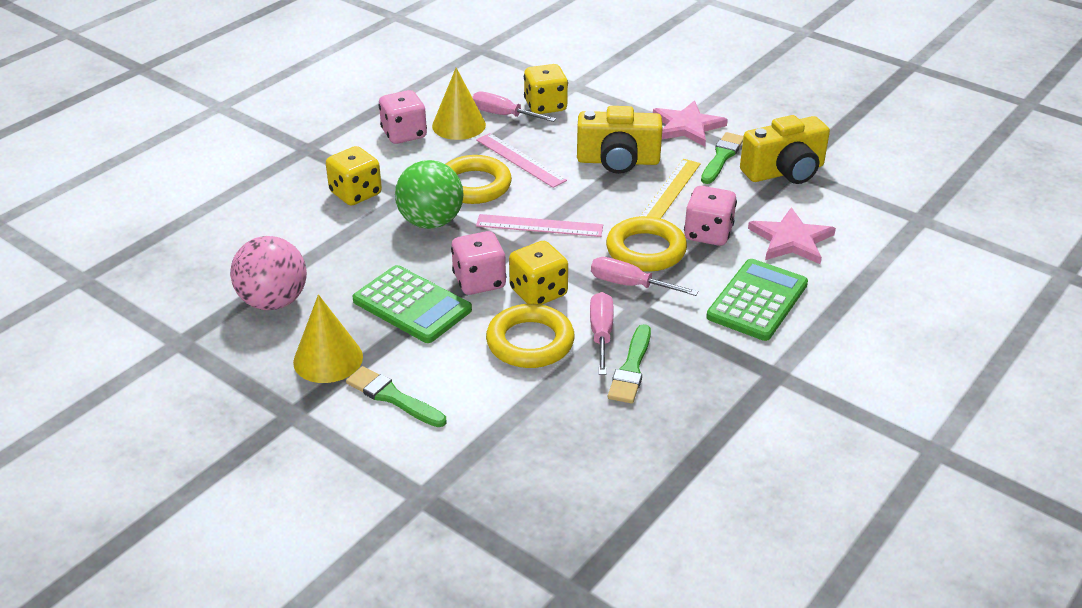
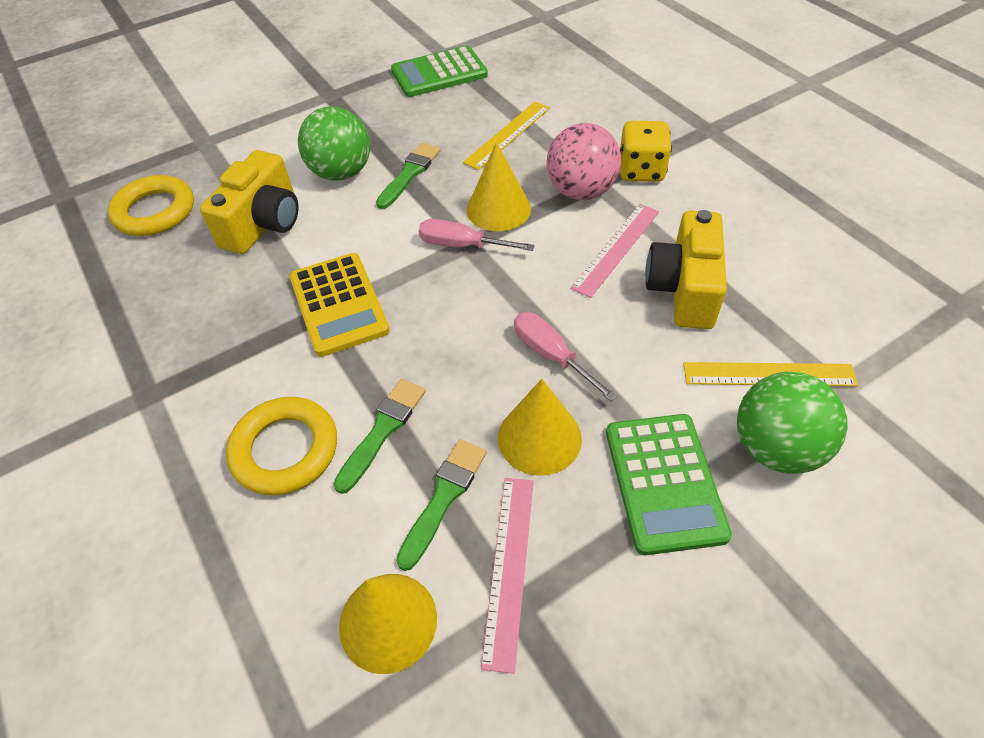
green ball: 1 -> 2
pink dice: 3 -> 0
pink screwdriver: 3 -> 2
pink star: 2 -> 0
yellow calculator: 0 -> 1
yellow cone: 2 -> 3
yellow dice: 3 -> 1
yellow ring: 3 -> 2
yellow ruler: 1 -> 2

